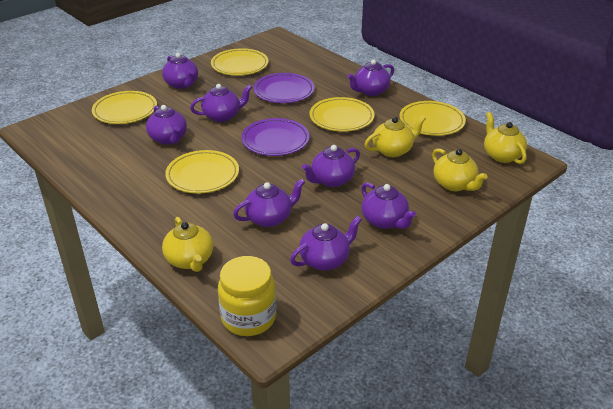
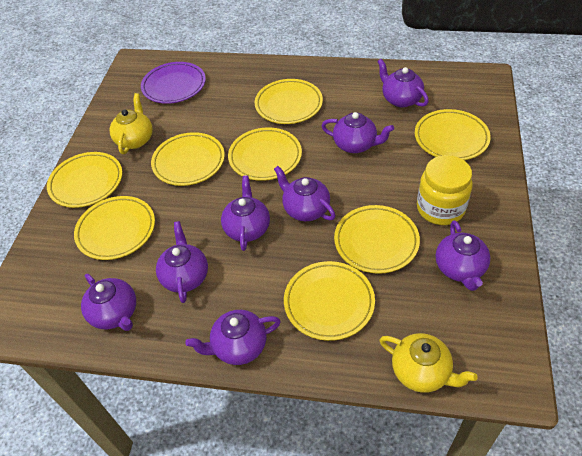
purple plate: 2 -> 1
yellow plate: 5 -> 8
yellow teapot: 4 -> 2

